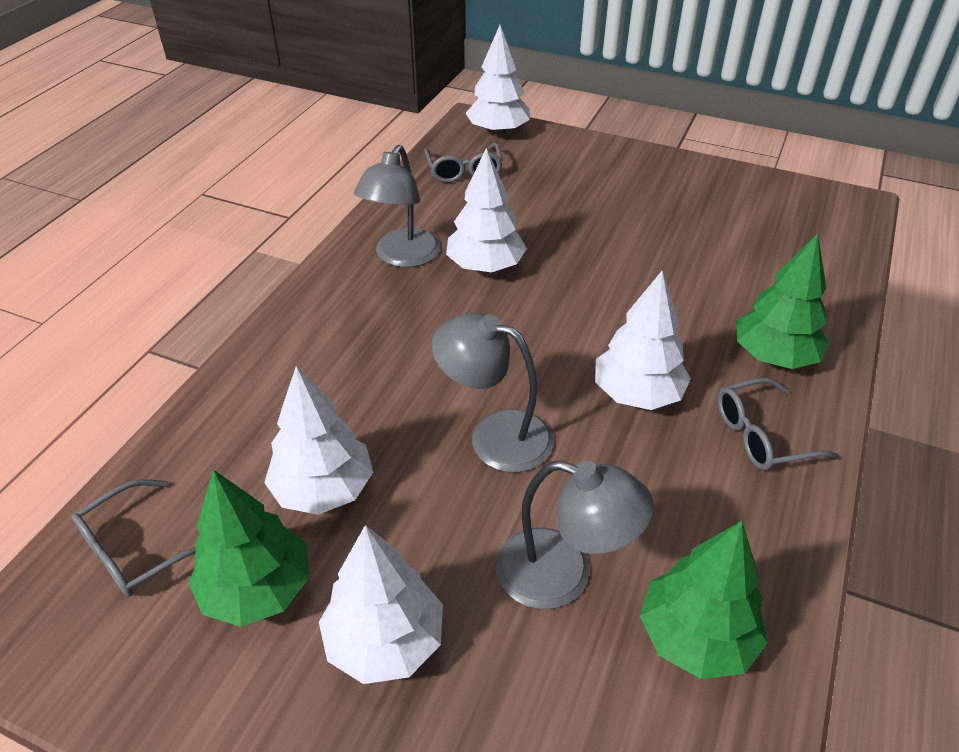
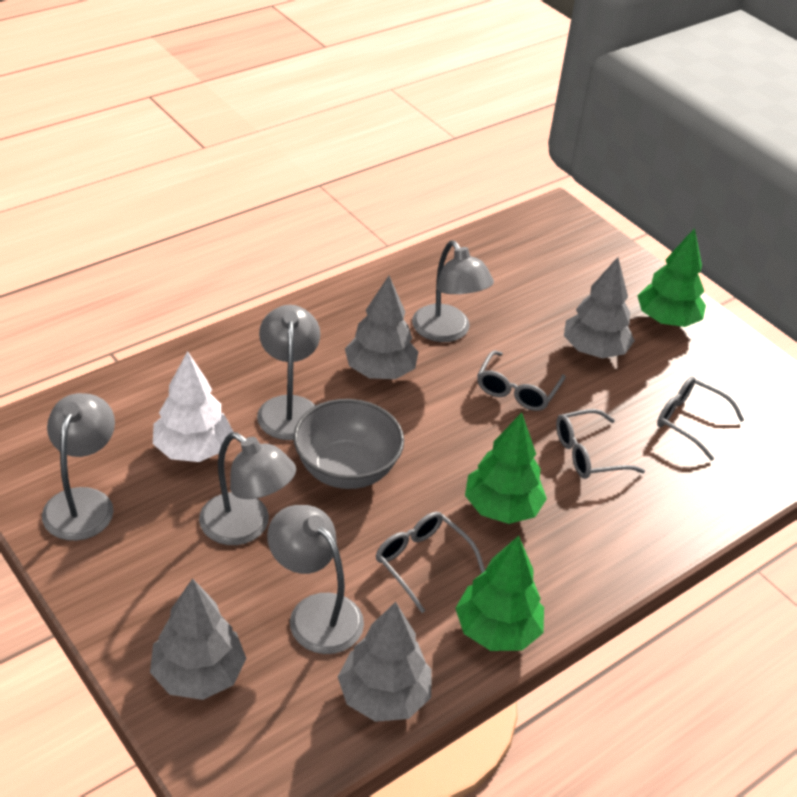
grey bowl: 0 -> 1
grey glasses: 3 -> 4
grey lamp: 3 -> 5
grey tree: 0 -> 4
white tree: 5 -> 1

